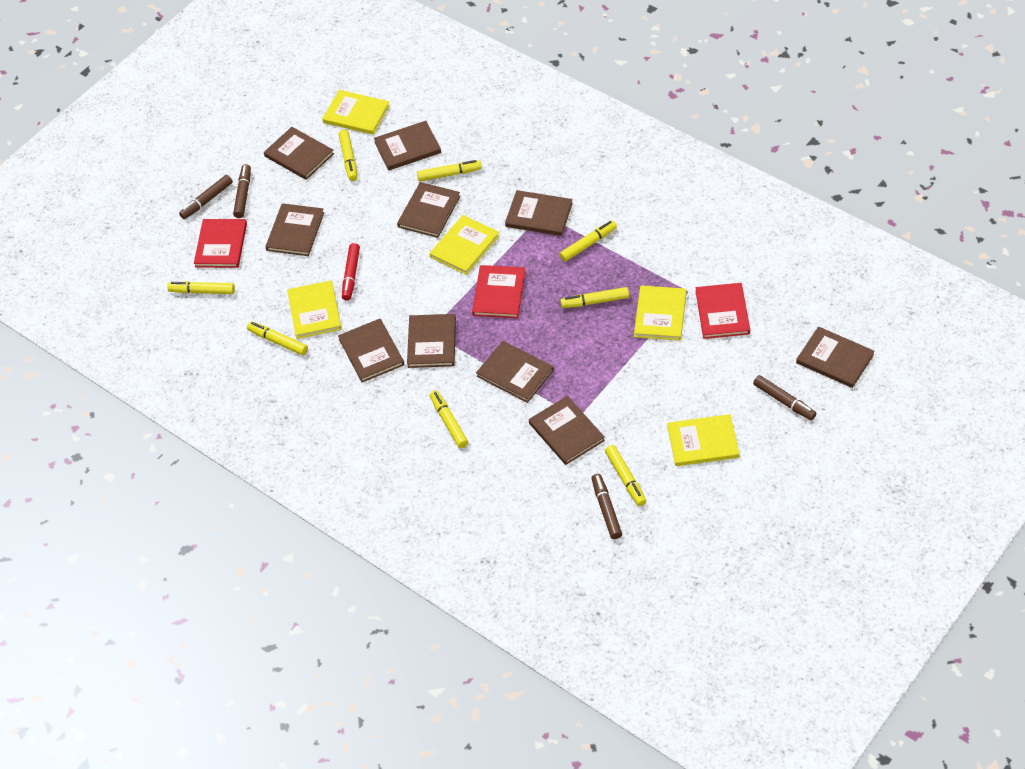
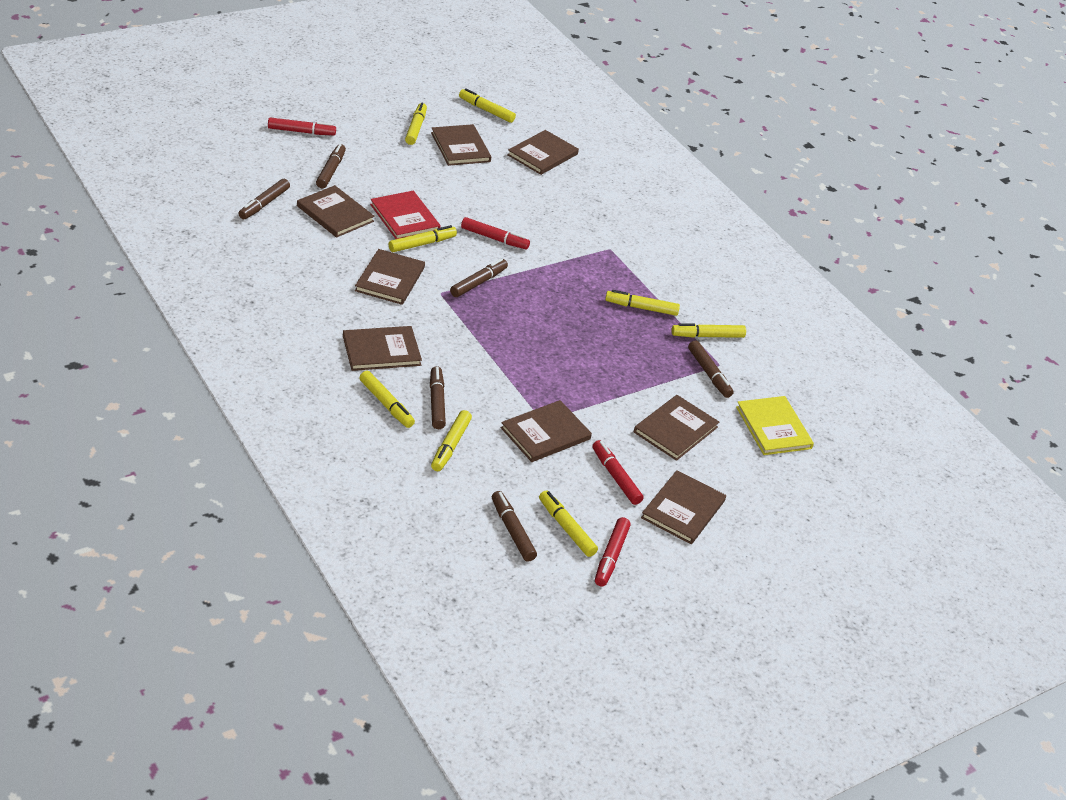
brown book: 10 -> 8
brown marker: 4 -> 6
red book: 3 -> 1
red marker: 1 -> 4
yellow book: 5 -> 1

